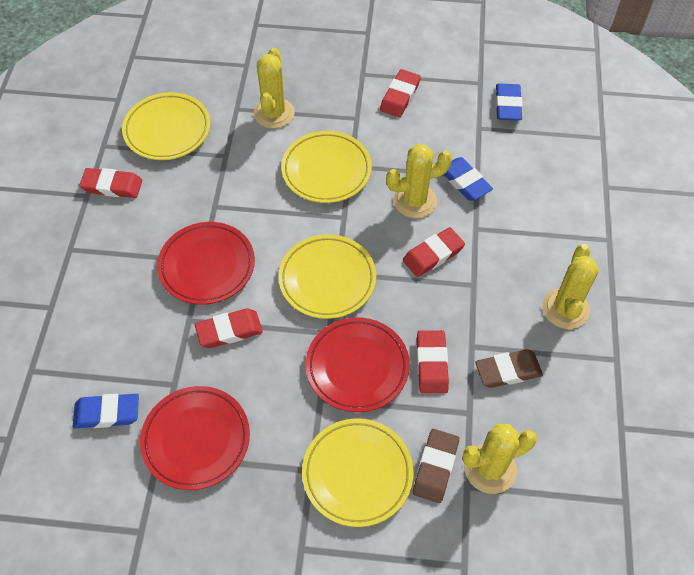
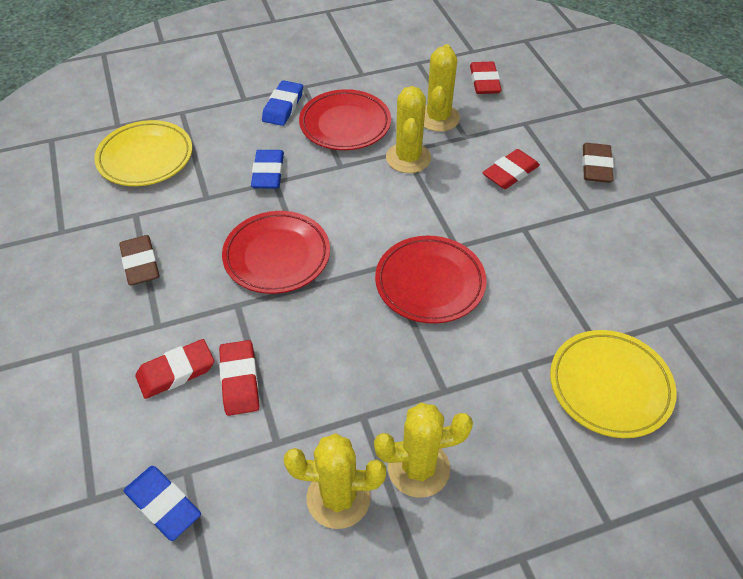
red eraser: 5 -> 4
yellow plate: 4 -> 2

